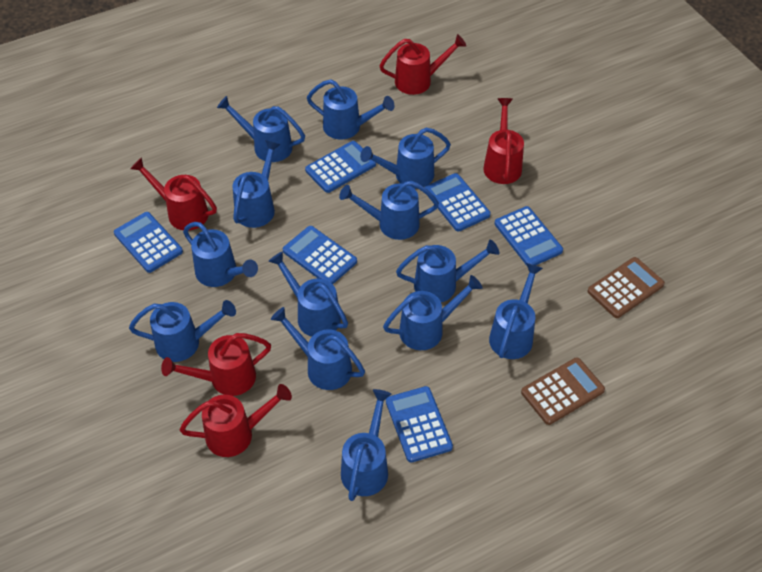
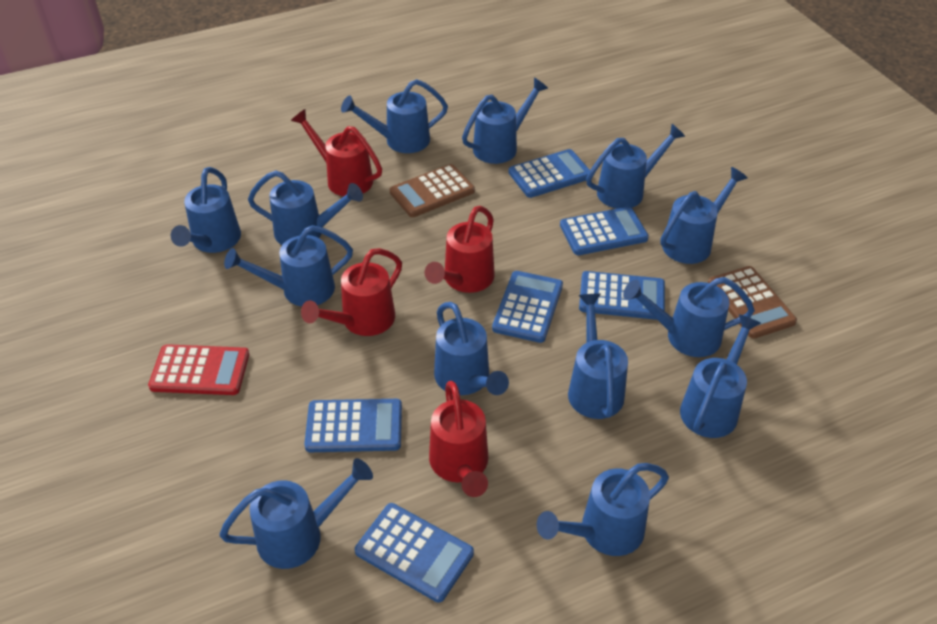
red calculator: 0 -> 1
red watering can: 5 -> 4

